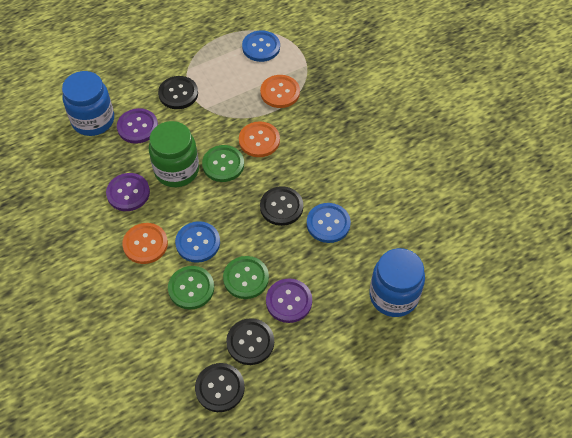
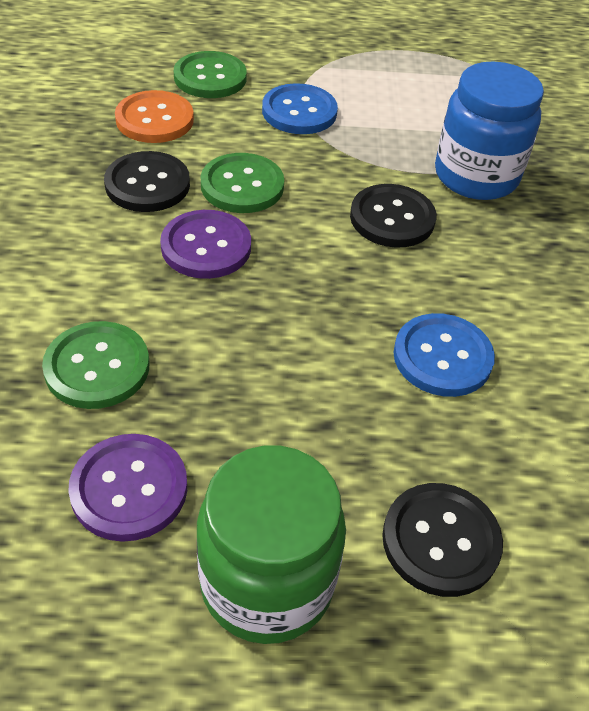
black button: 4 -> 3
blue button: 3 -> 2
blue jar: 2 -> 1
orange button: 3 -> 1
purple button: 3 -> 2

